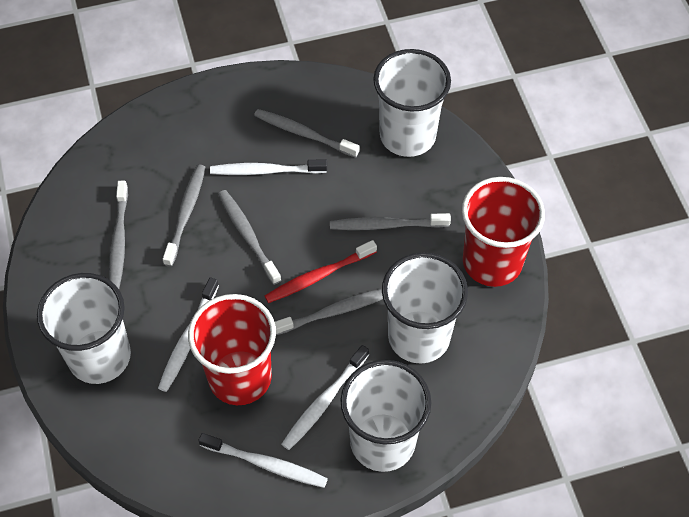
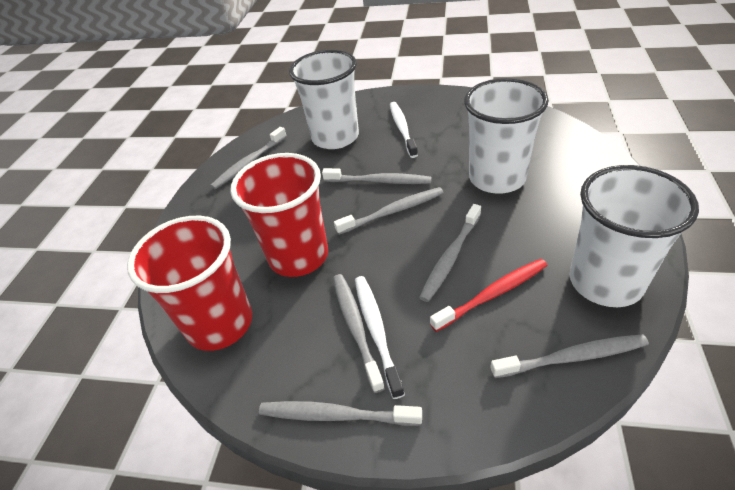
grey toothbrush: 6 -> 7
white cup: 4 -> 3
white toothbrush: 4 -> 2

